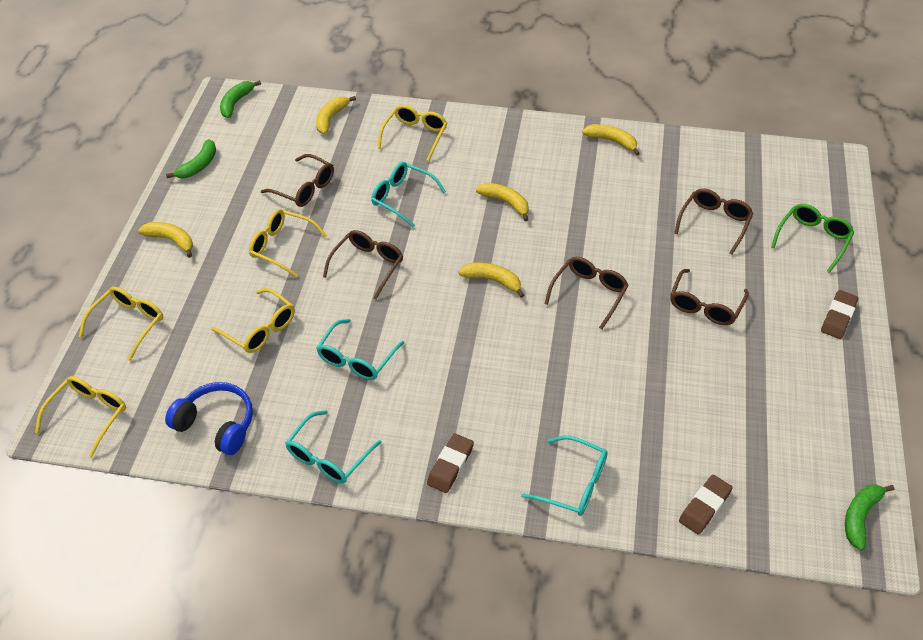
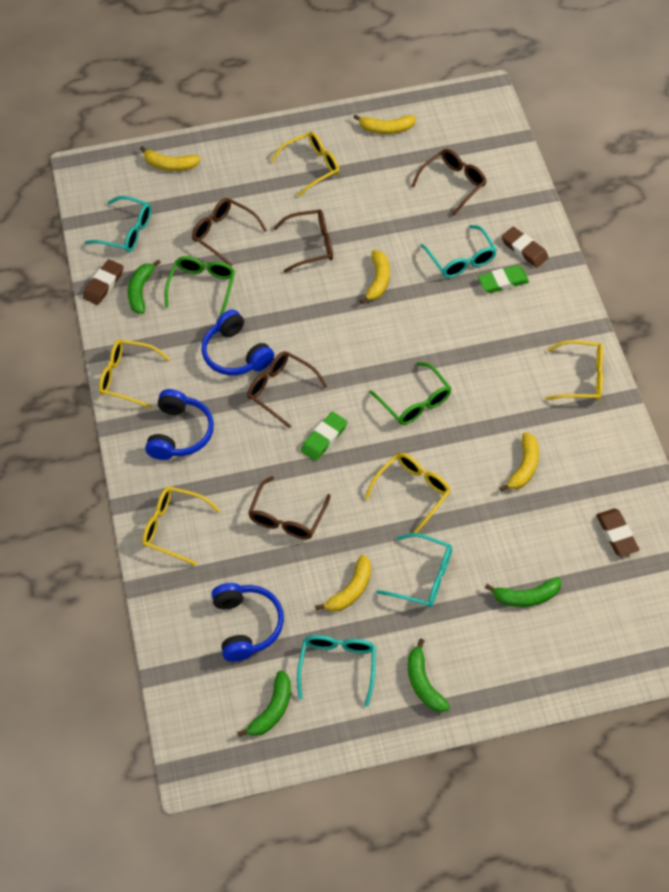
blue headphones: 1 -> 3
green banana: 3 -> 4
green eraser: 0 -> 2
green glasses: 1 -> 2

